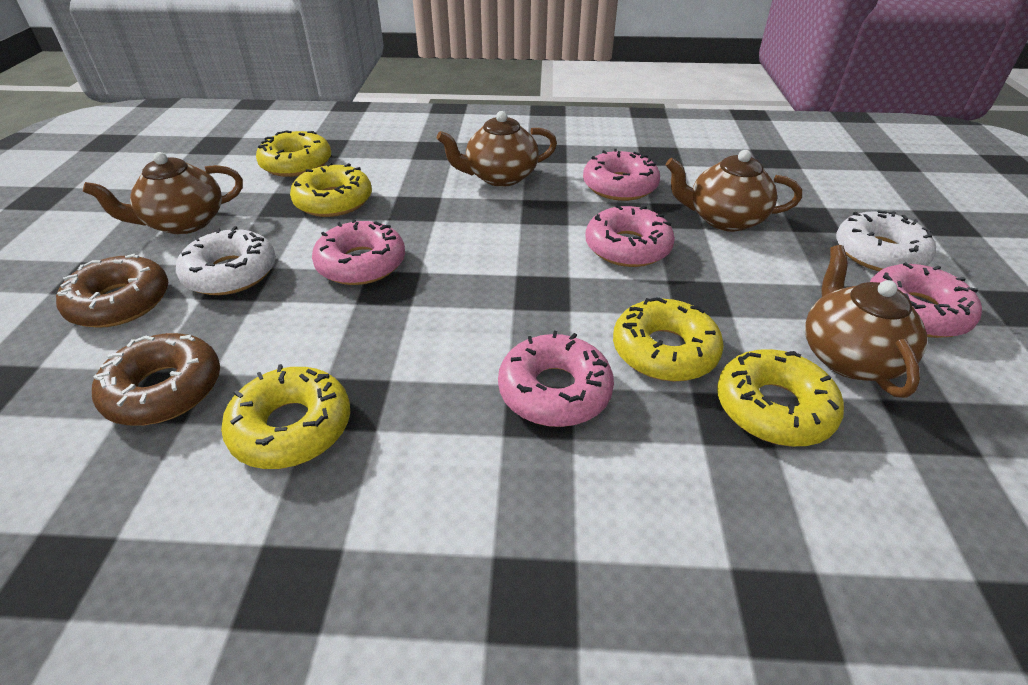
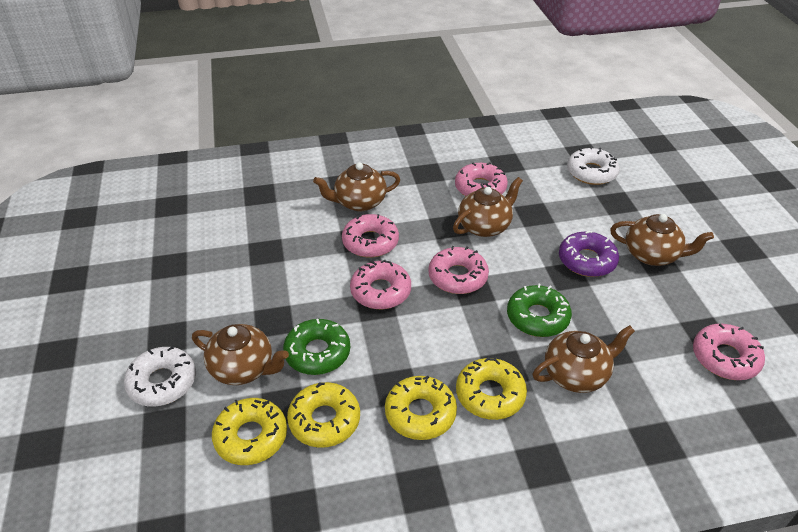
brown donut: 2 -> 0
brown teapot: 4 -> 5
green donut: 0 -> 2
purple donut: 0 -> 1
yellow donut: 5 -> 4

